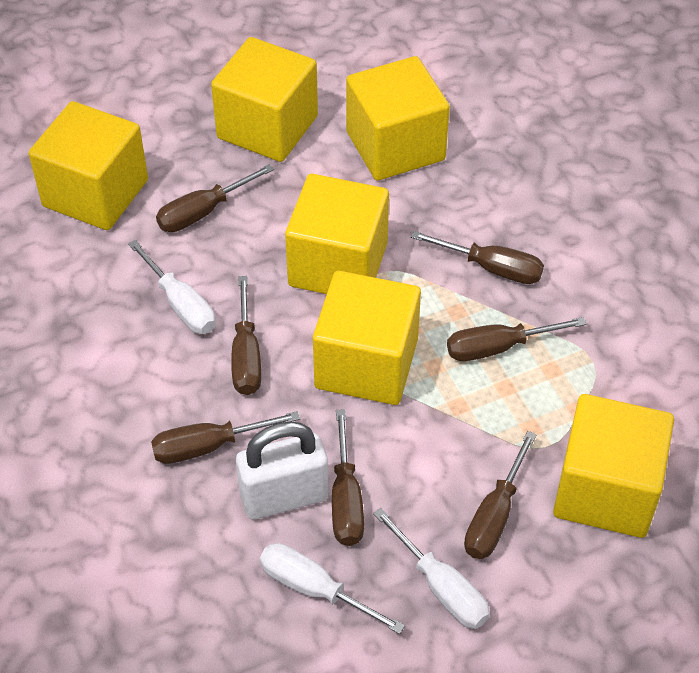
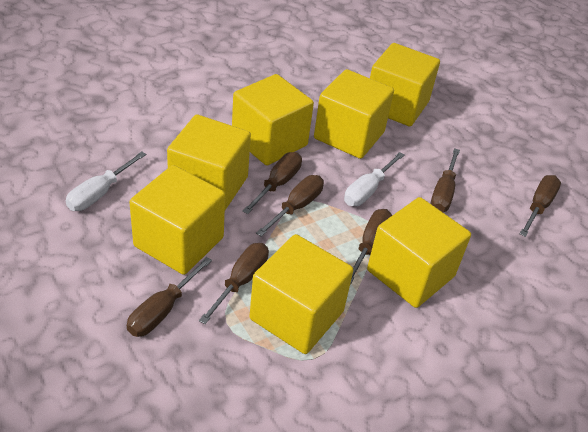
white padlock: 1 -> 0
white screwdriver: 3 -> 2
yellow cube: 6 -> 7

